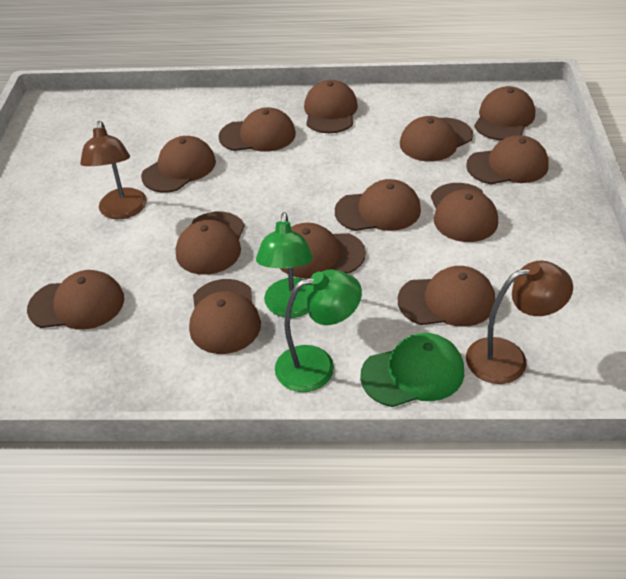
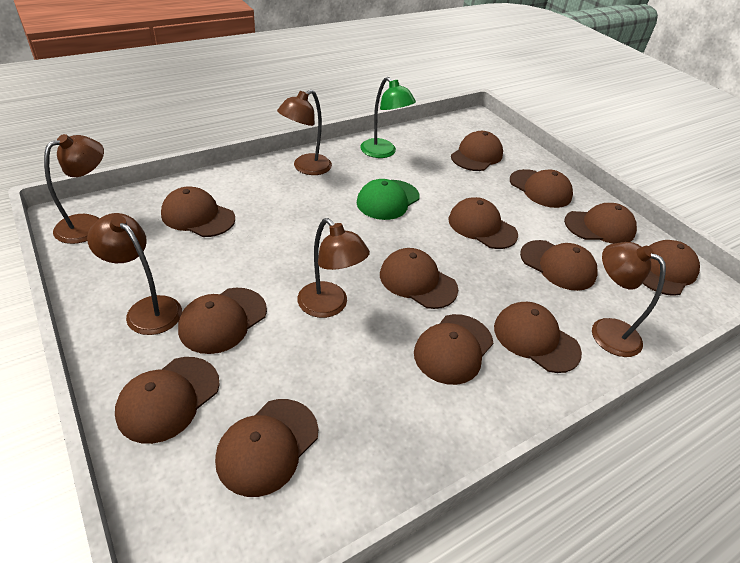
brown lamp: 2 -> 5
green lamp: 2 -> 1

